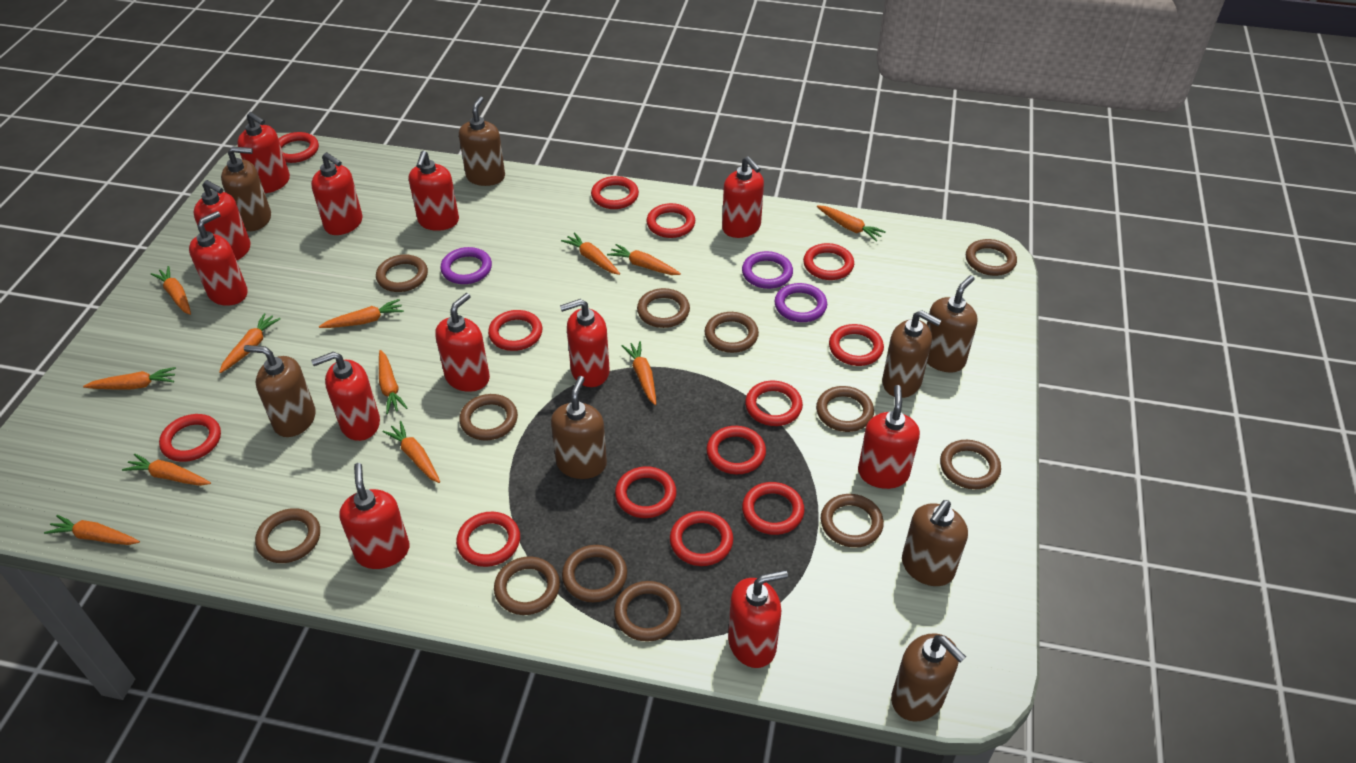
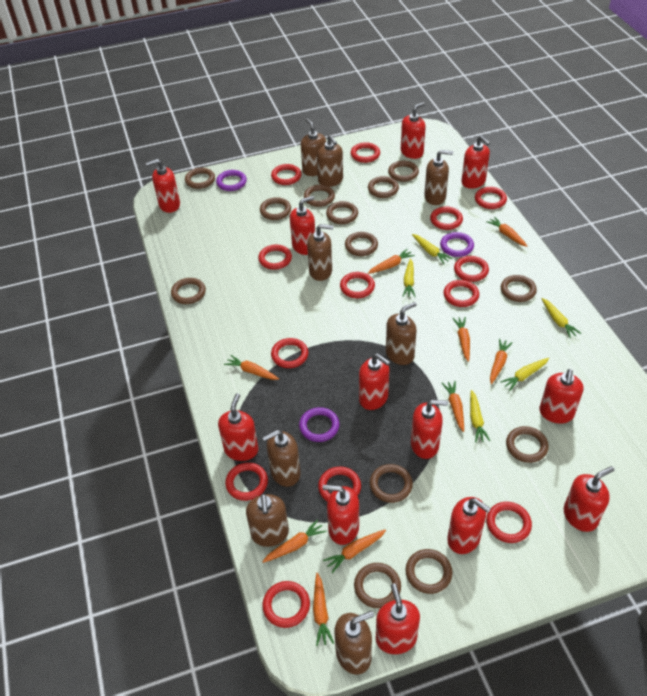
brown ring: 12 -> 13
orange carrot: 12 -> 9
yellow carrot: 0 -> 5

